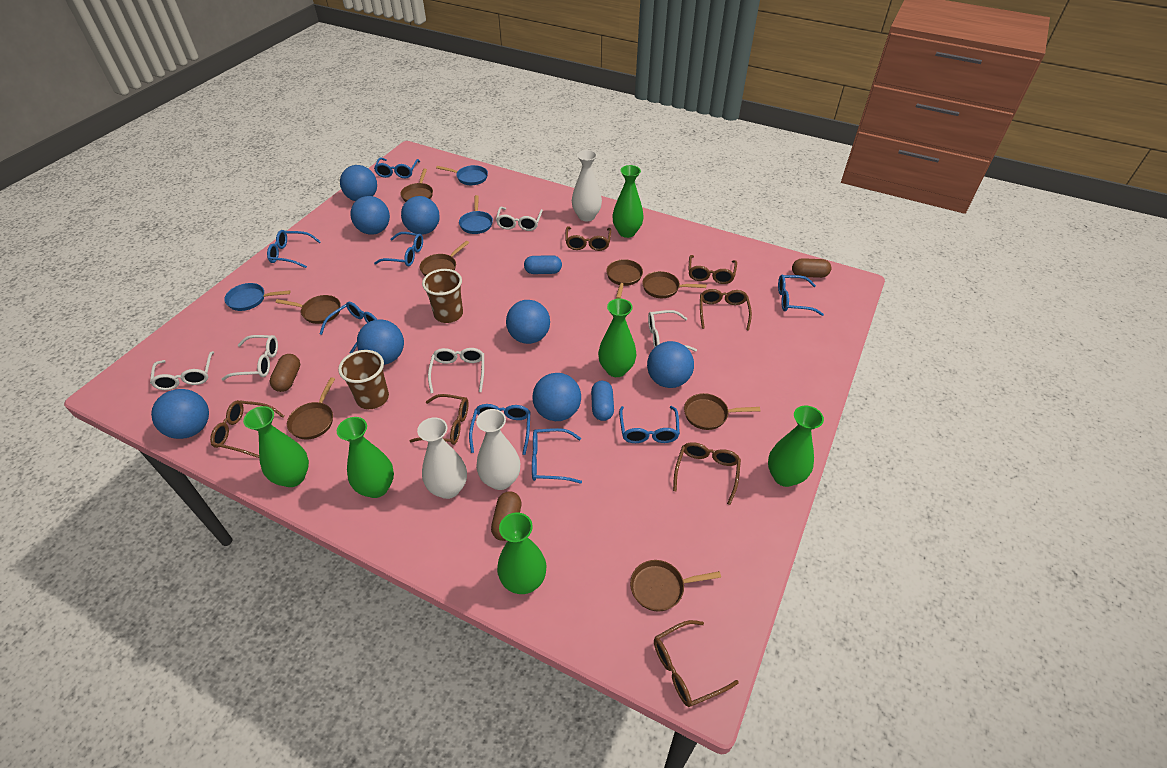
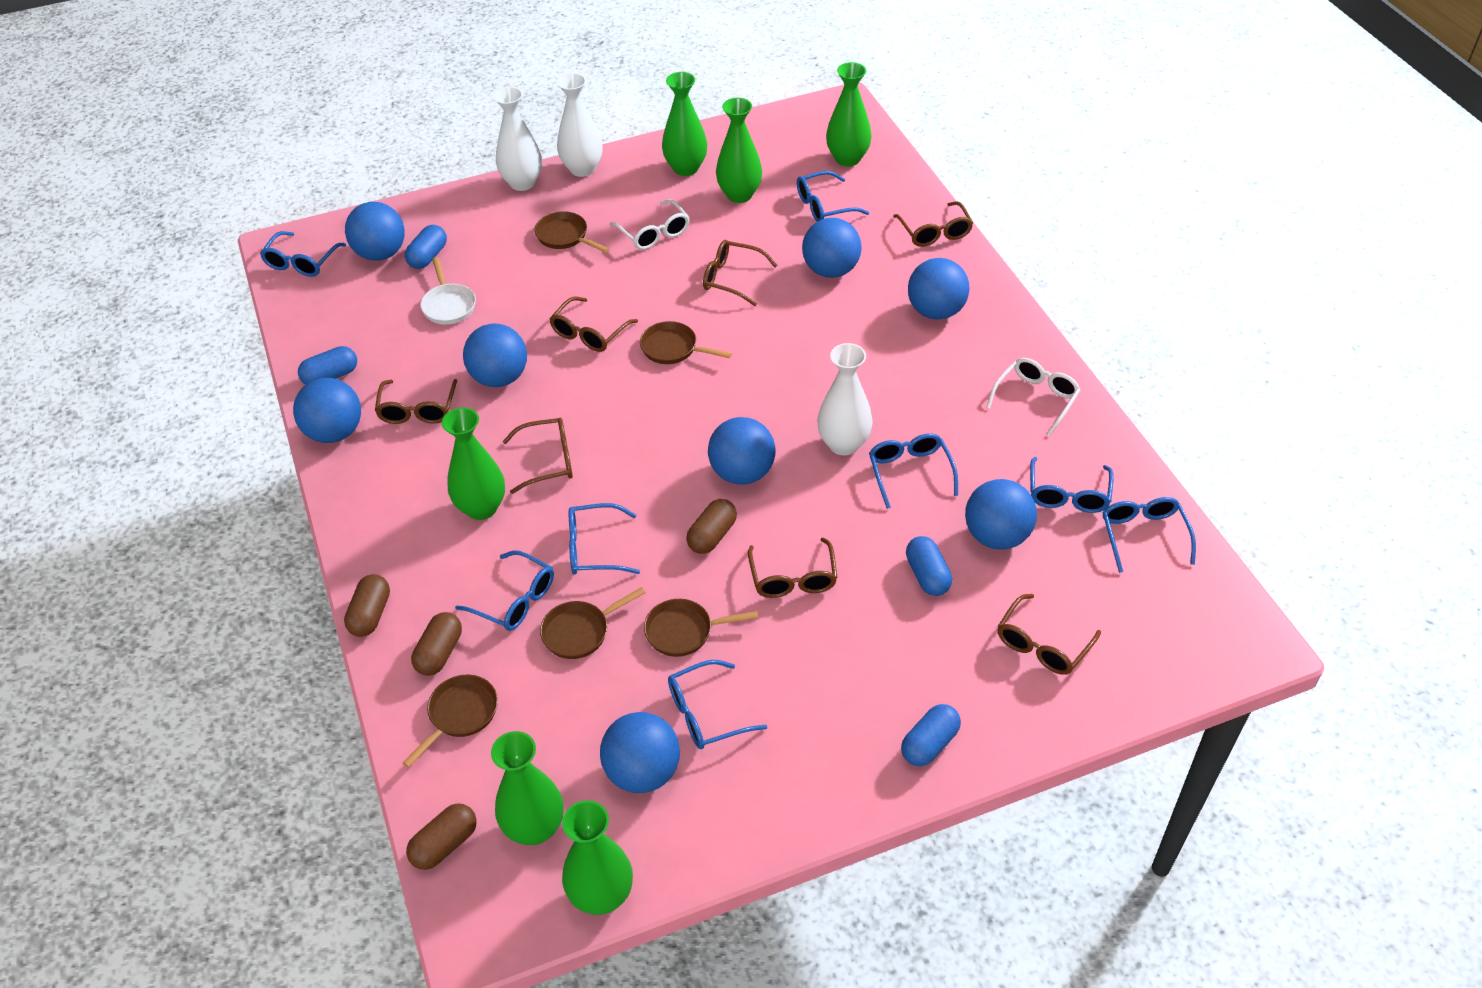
blue capsule: 2 -> 4
blue pan: 3 -> 0
brown capsule: 3 -> 4
brown cup: 2 -> 0
brown pan: 8 -> 5
white glasses: 5 -> 2
white pan: 0 -> 1

